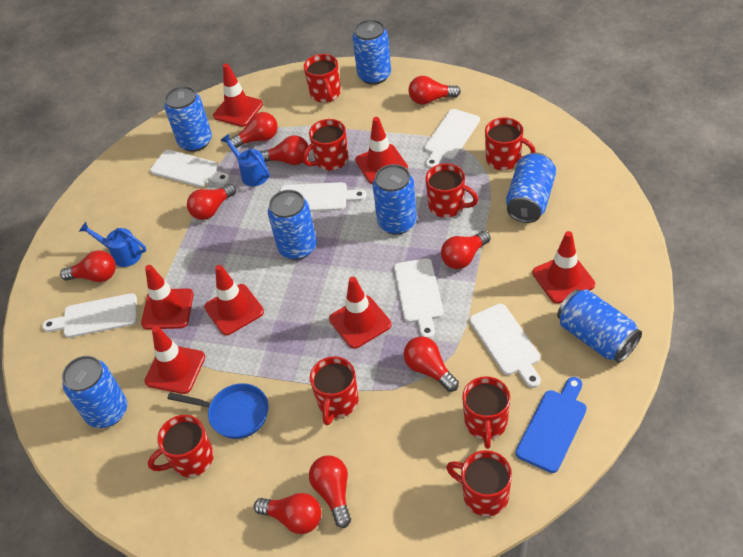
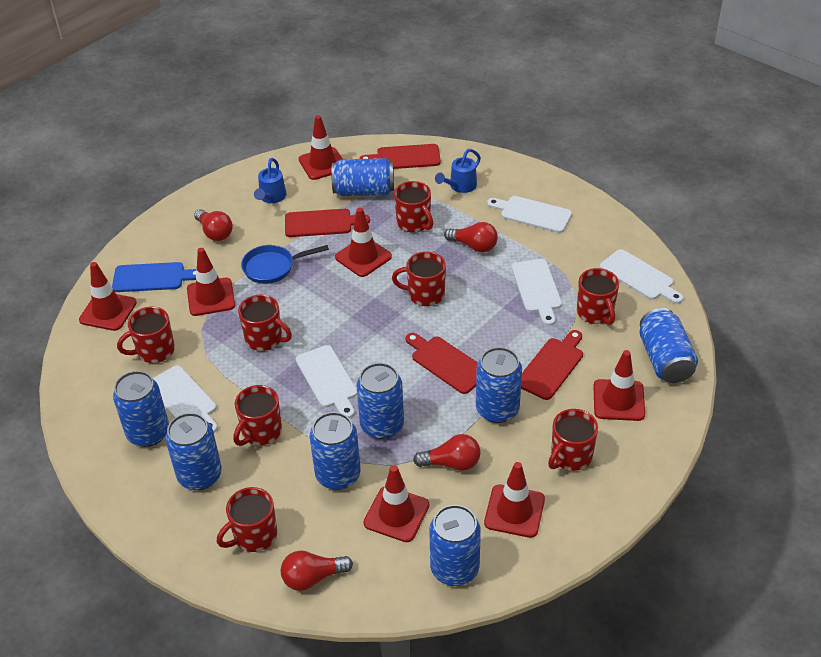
blue can: 7 -> 8
red cutting board: 0 -> 4
red light bulb: 9 -> 4
white cutting board: 6 -> 5

